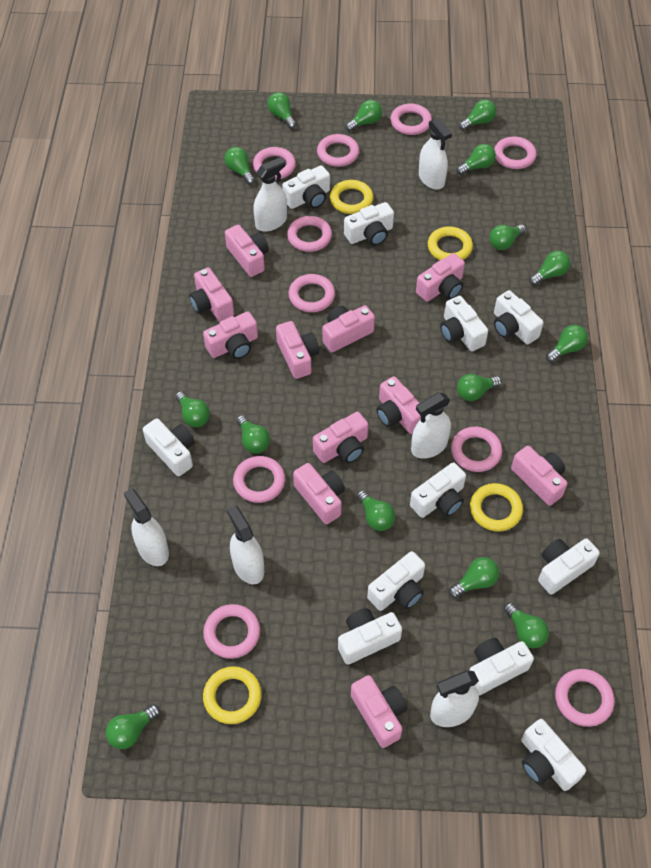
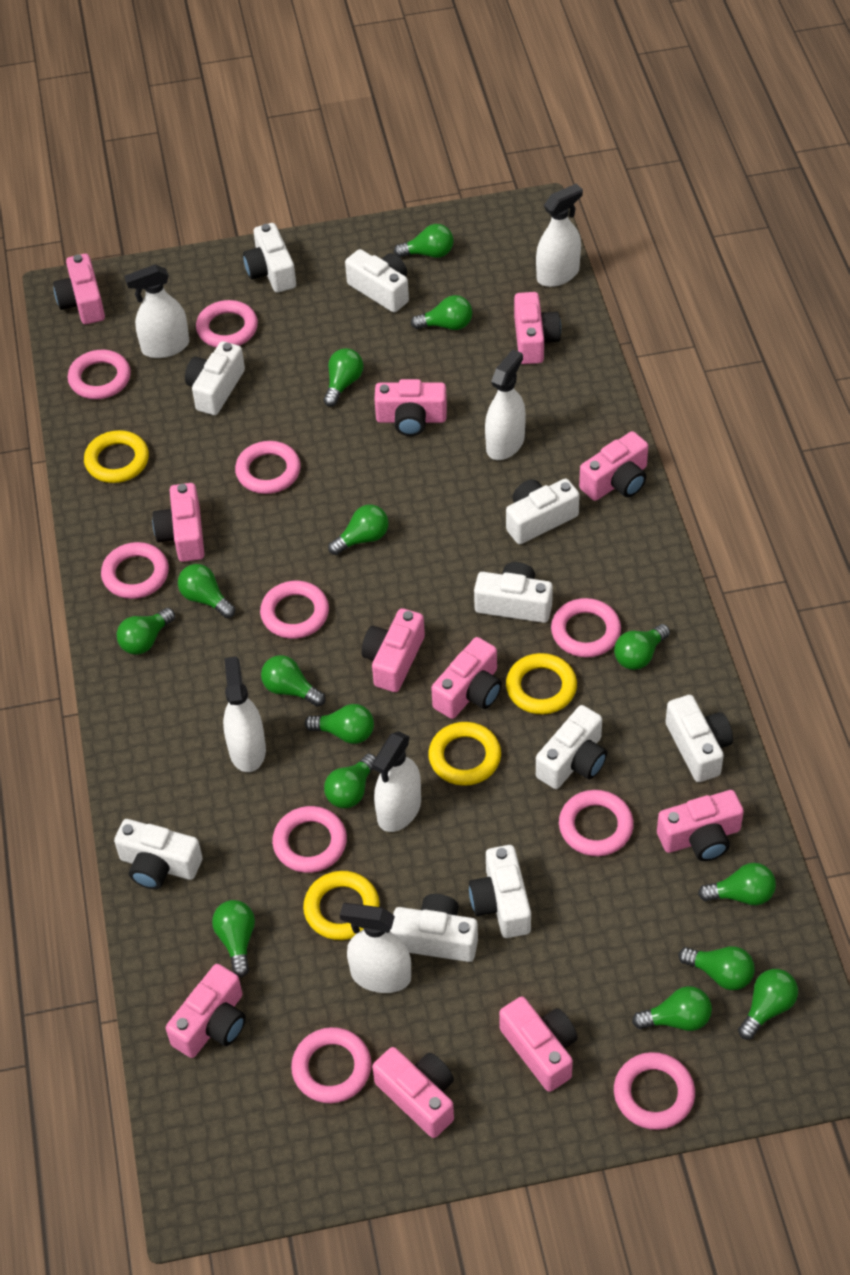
white camera: 11 -> 10

